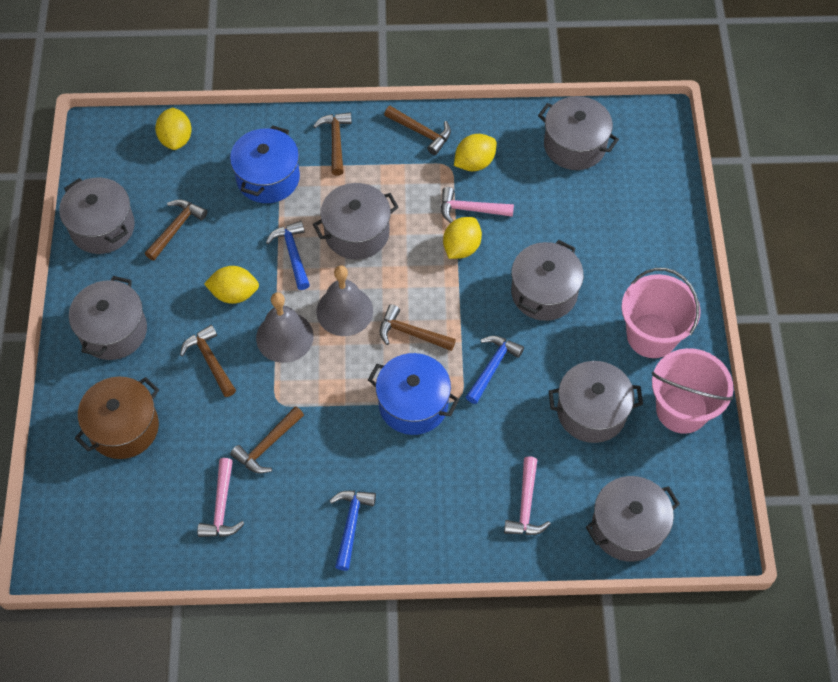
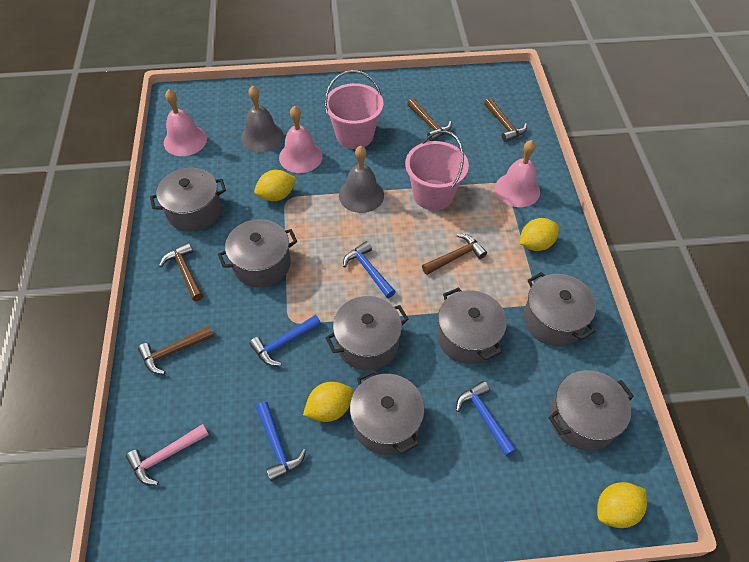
blue hammer: 3 -> 4
blue pot: 2 -> 0
brown hammer: 6 -> 5
brown pot: 1 -> 0
pink bell: 0 -> 3
pink hammer: 3 -> 1

